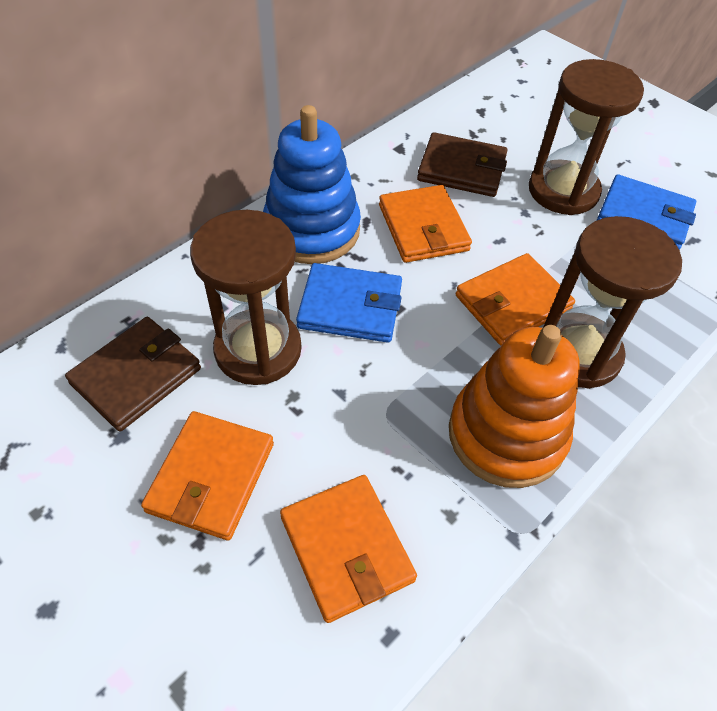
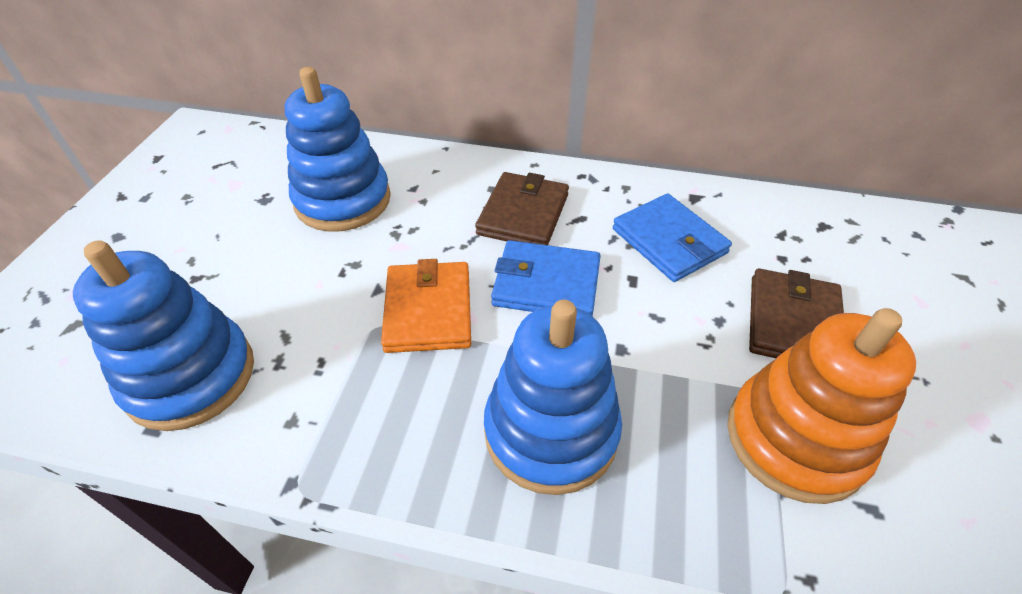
blue stacking toy: 1 -> 3
brown hourglass: 3 -> 0
orange wallet: 4 -> 1

